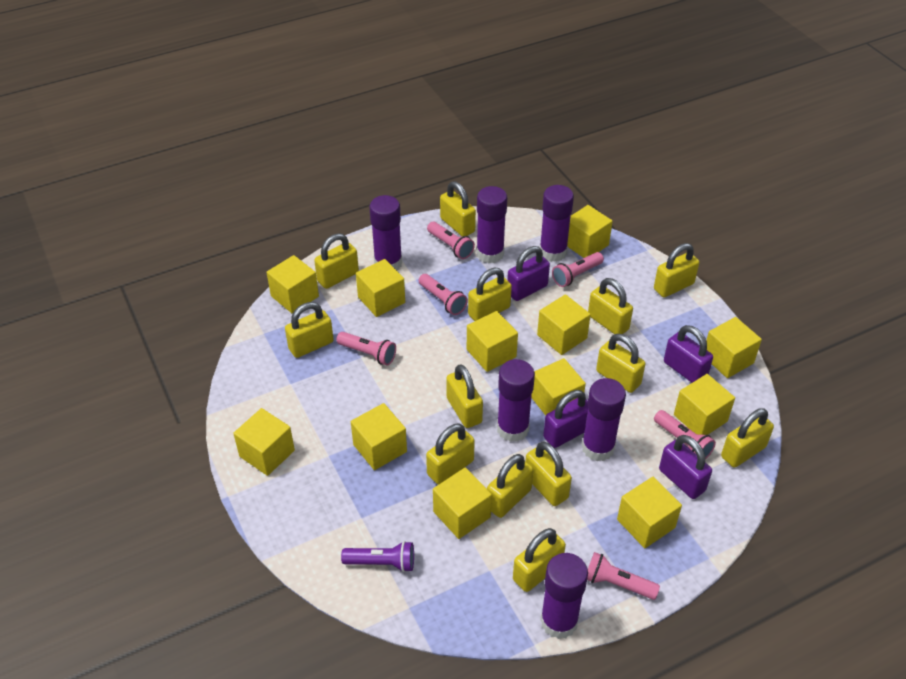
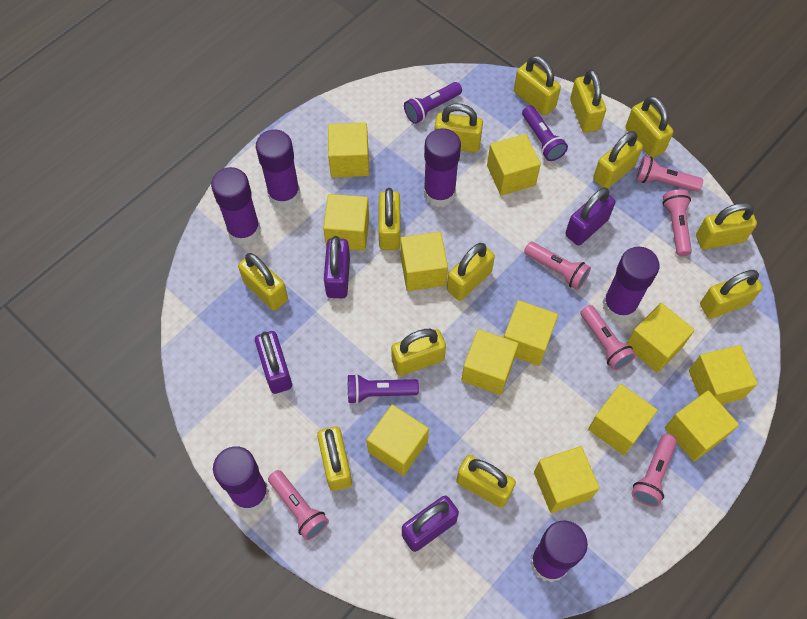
purple flashlight: 1 -> 3

